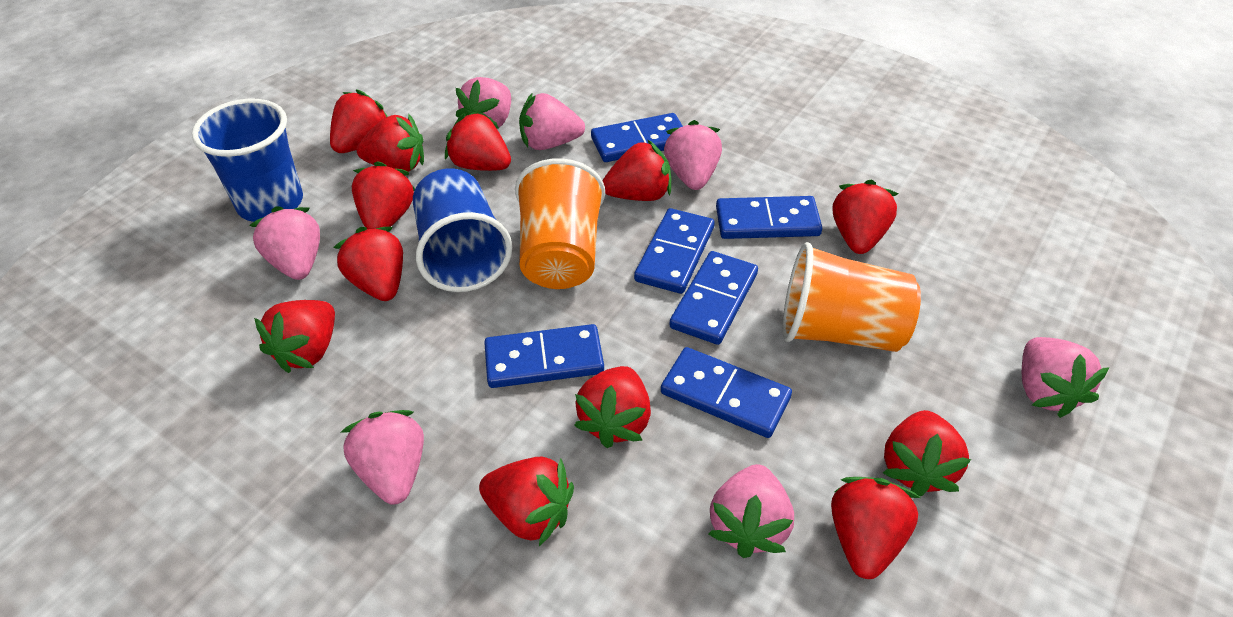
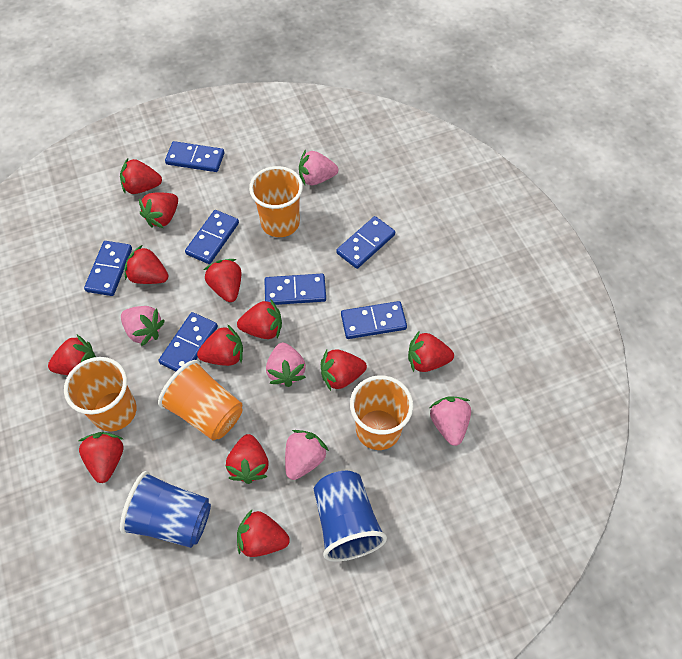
blue domino: 6 -> 7
orange cup: 2 -> 4
pink strawberry: 7 -> 5

